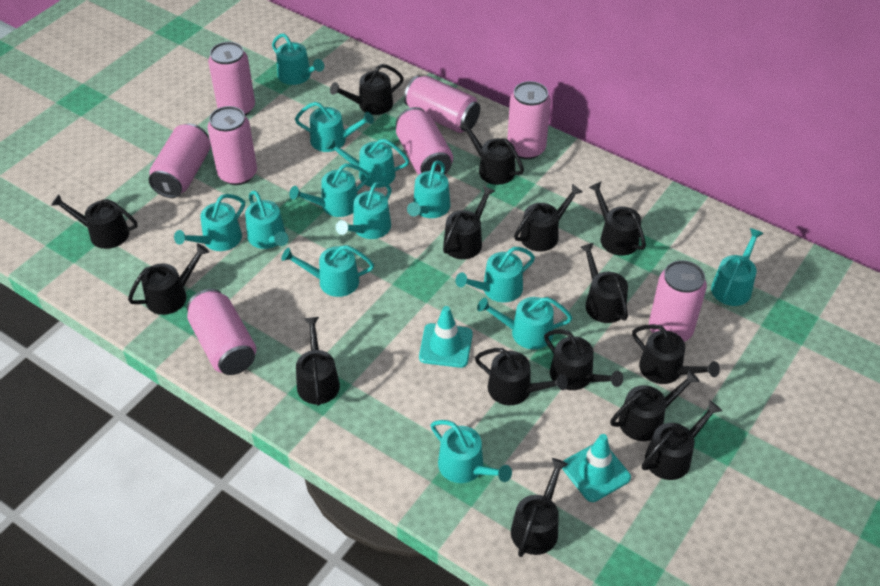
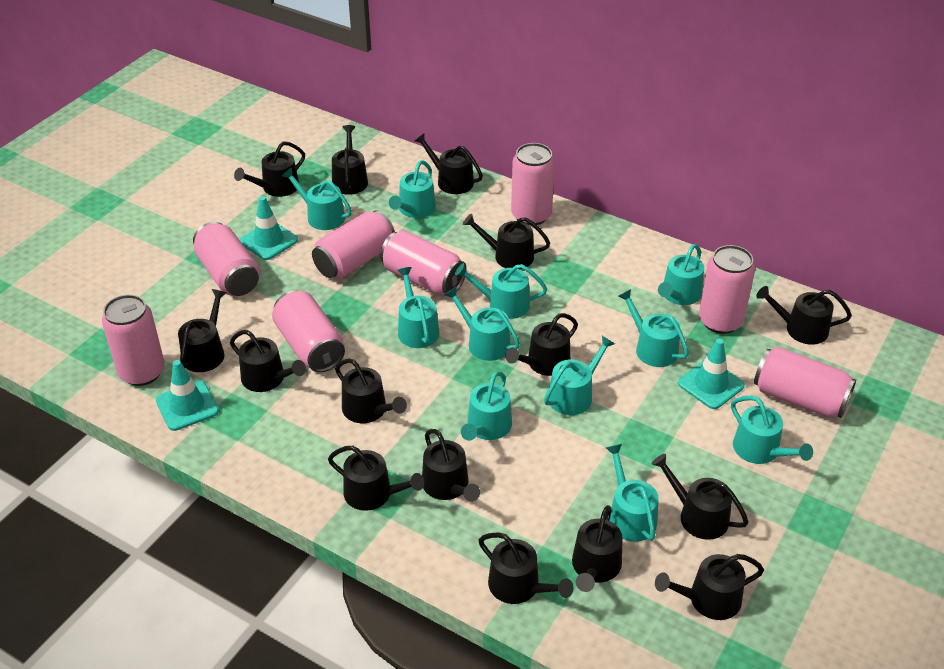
turquoise traffic cone: 2 -> 3
turquoise watering can: 13 -> 11

